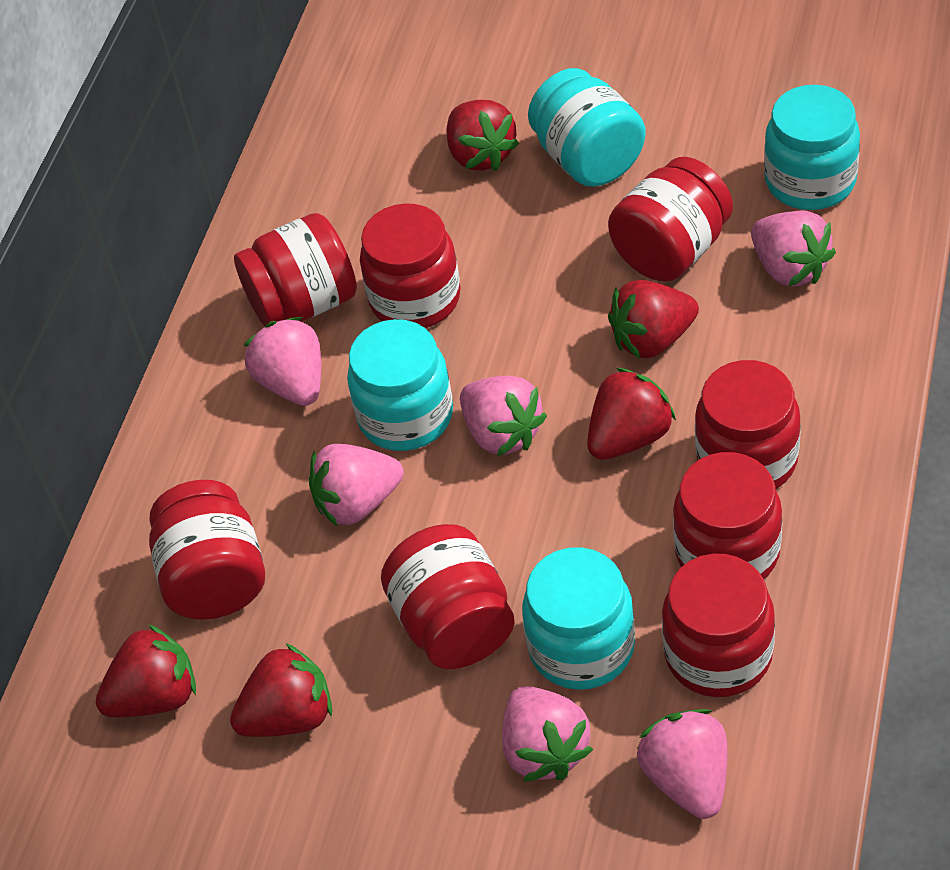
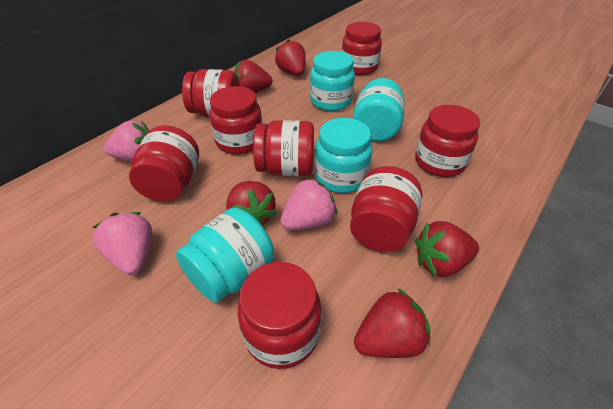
pink strawberry: 6 -> 3

